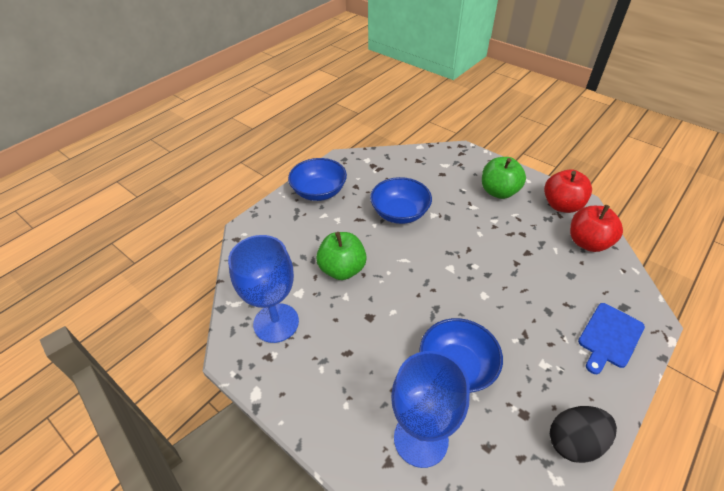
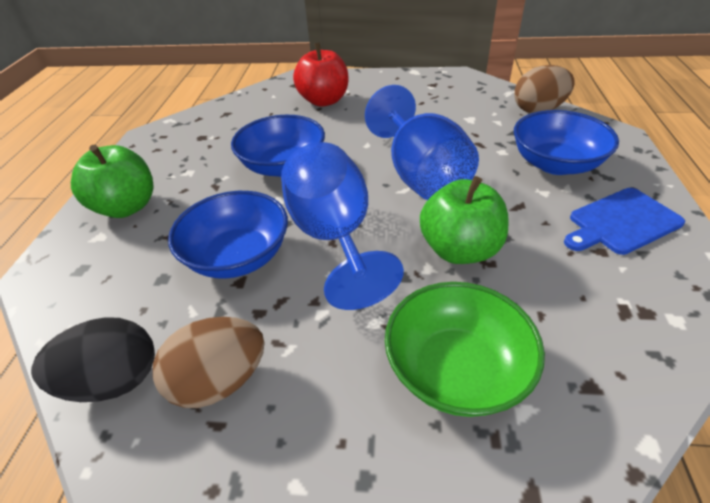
brown egg: 0 -> 2
green bowl: 0 -> 1
red apple: 2 -> 1

